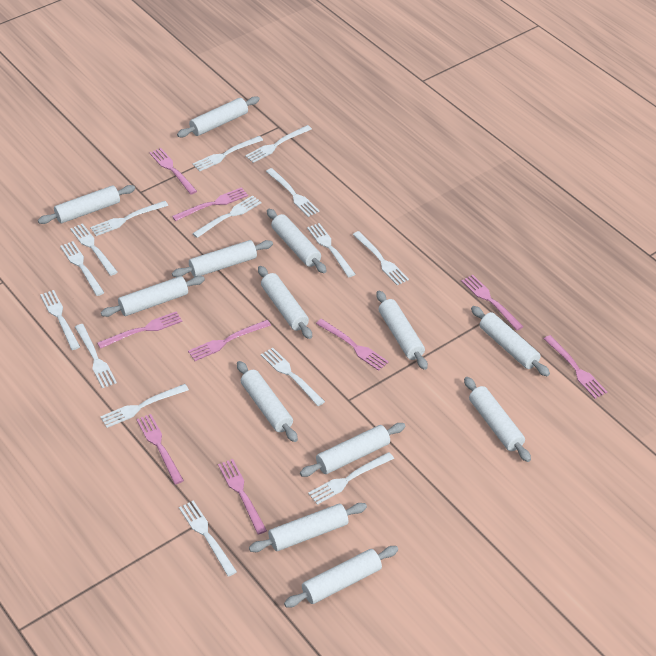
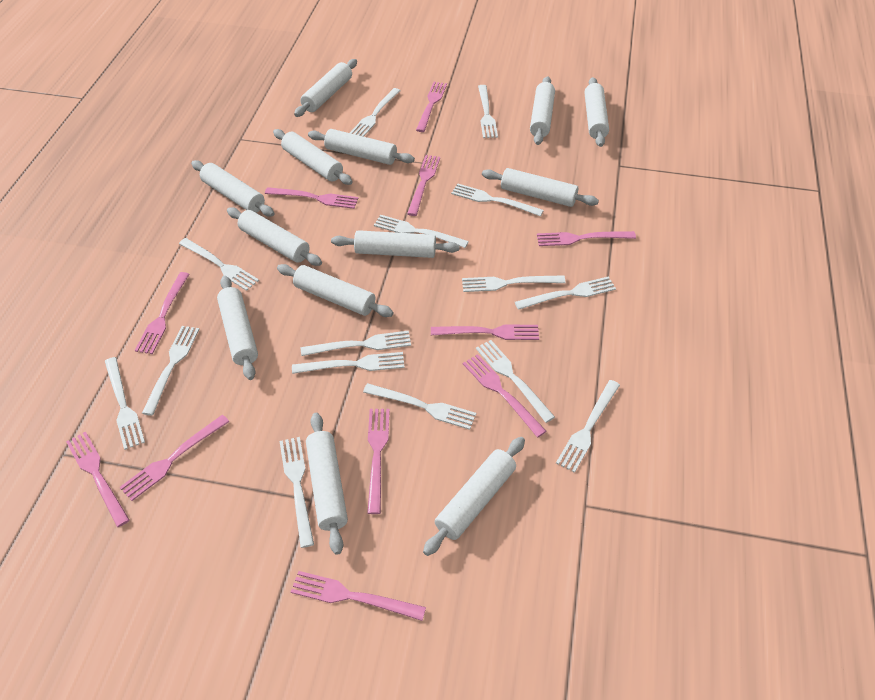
pink fork: 9 -> 11

